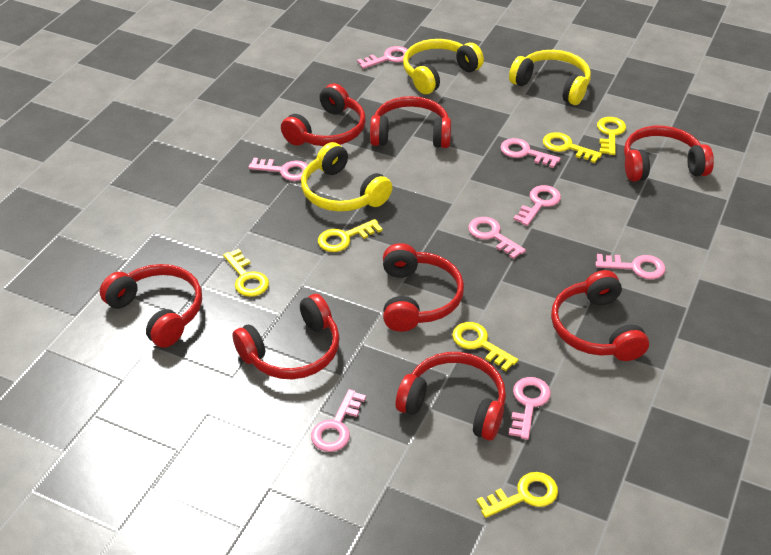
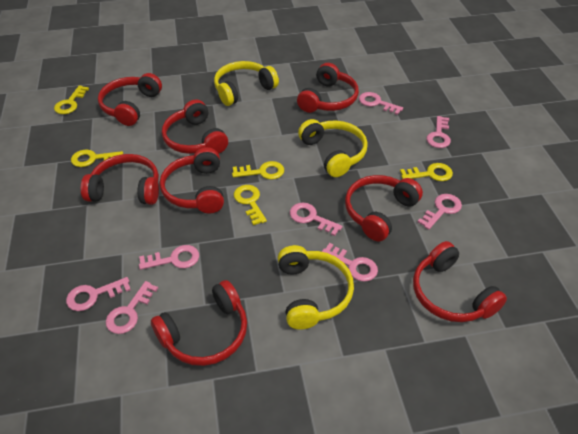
yellow key: 6 -> 5

